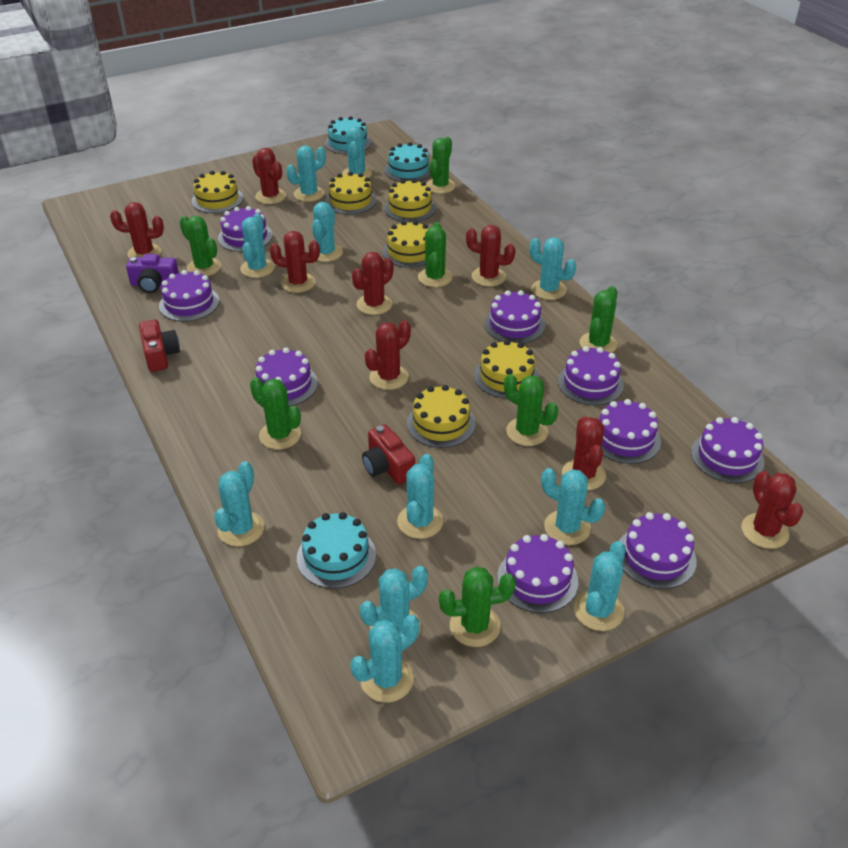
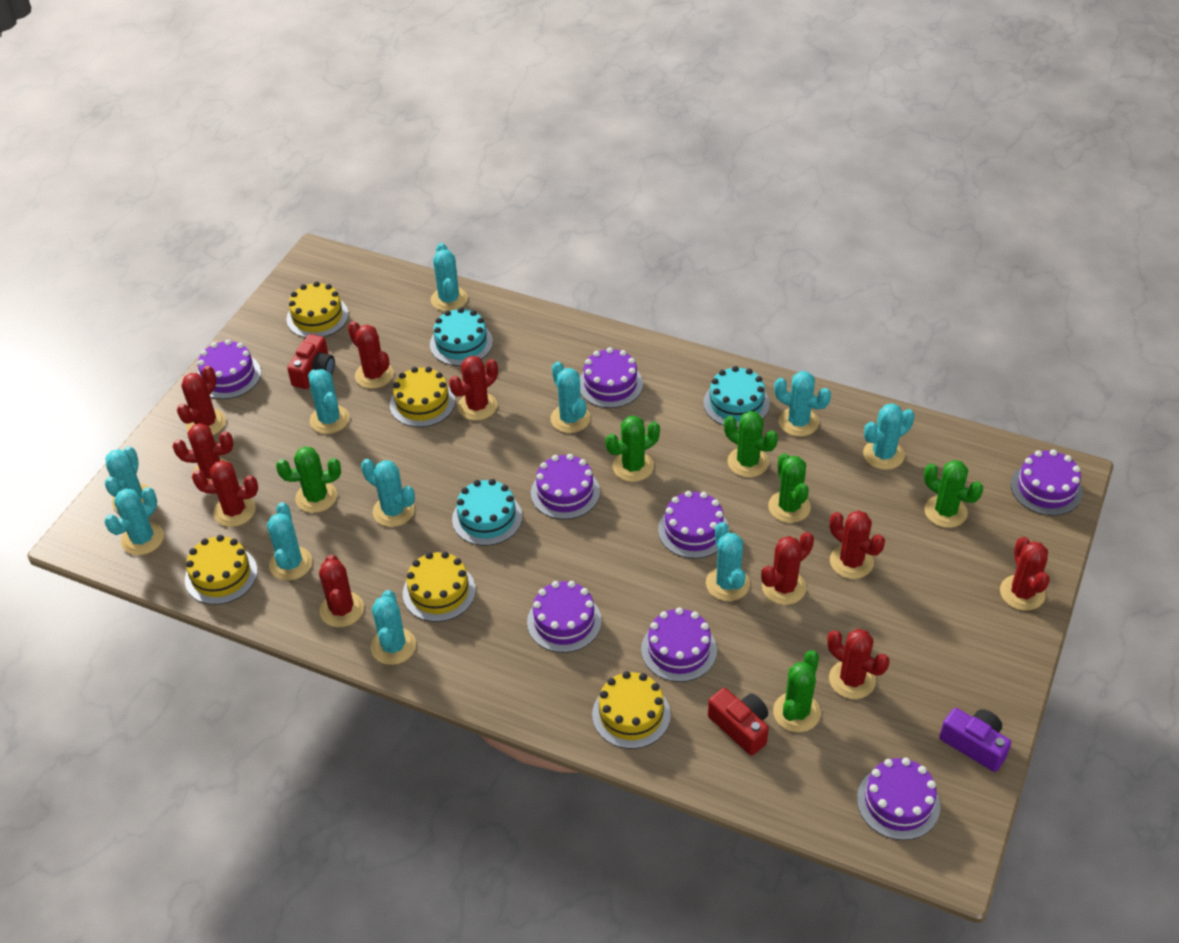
green cactus: 7 -> 6
purple cake: 9 -> 8
red cactus: 8 -> 10
yellow cake: 6 -> 5

